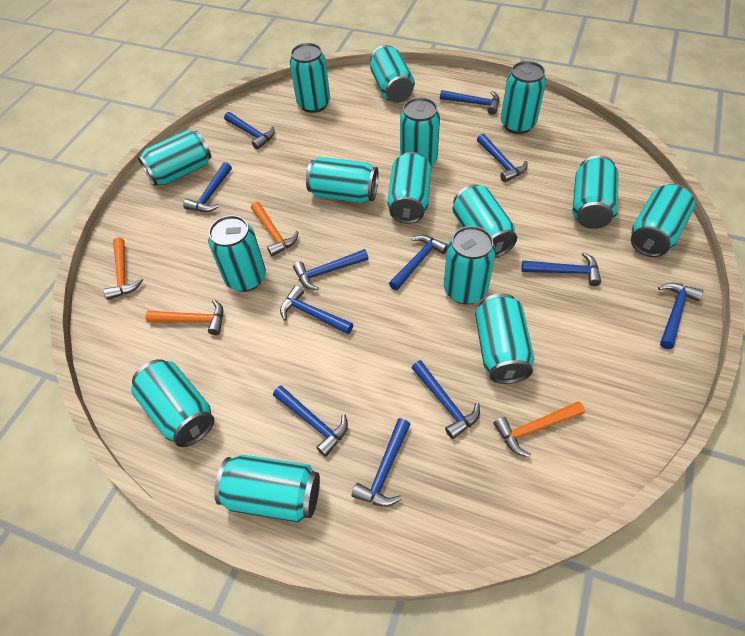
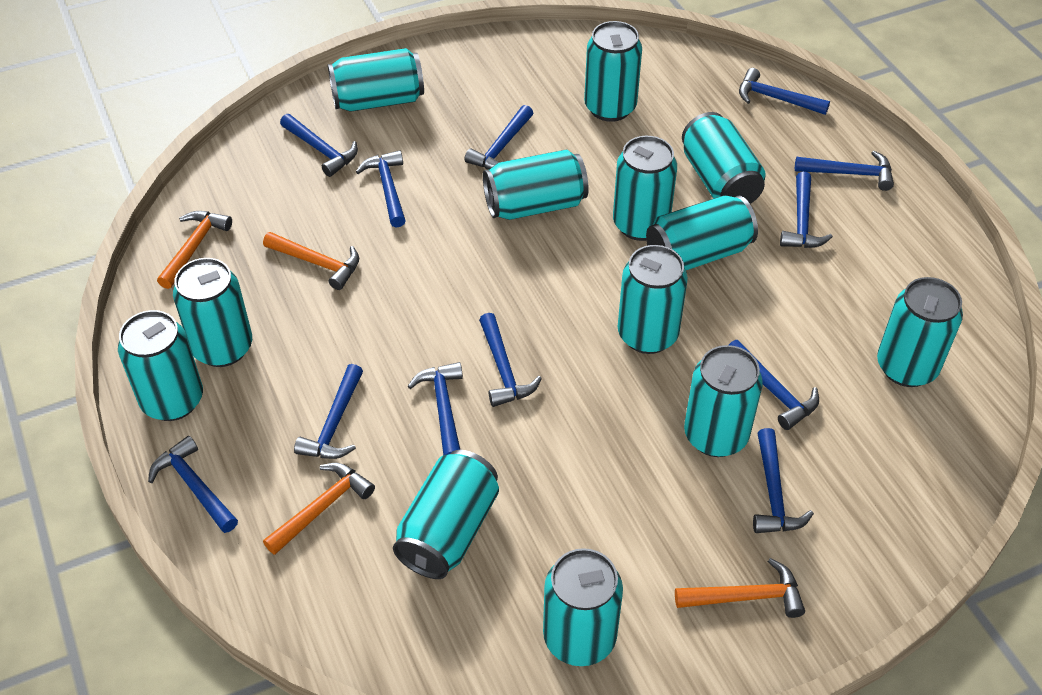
turquoise can: 15 -> 13

